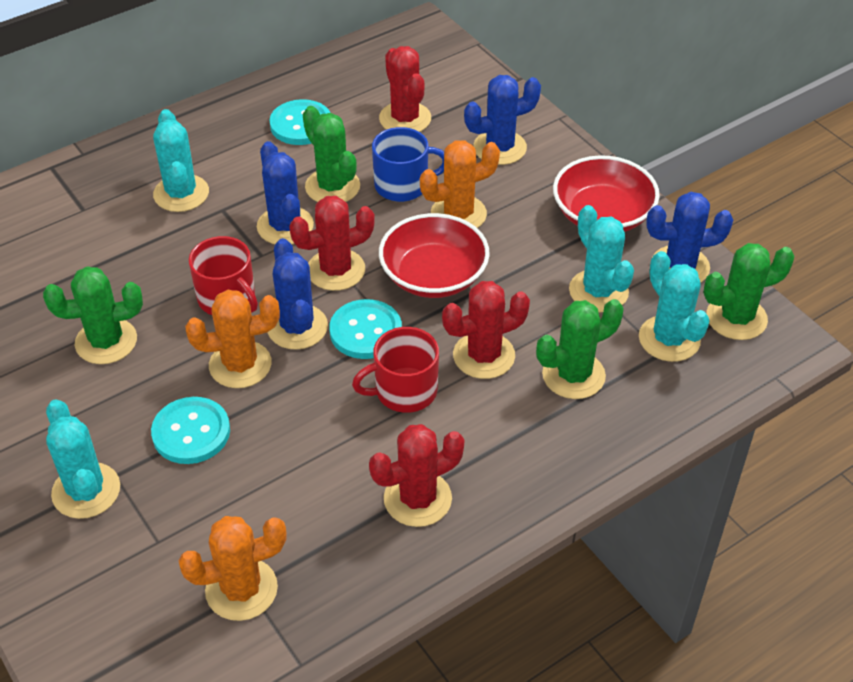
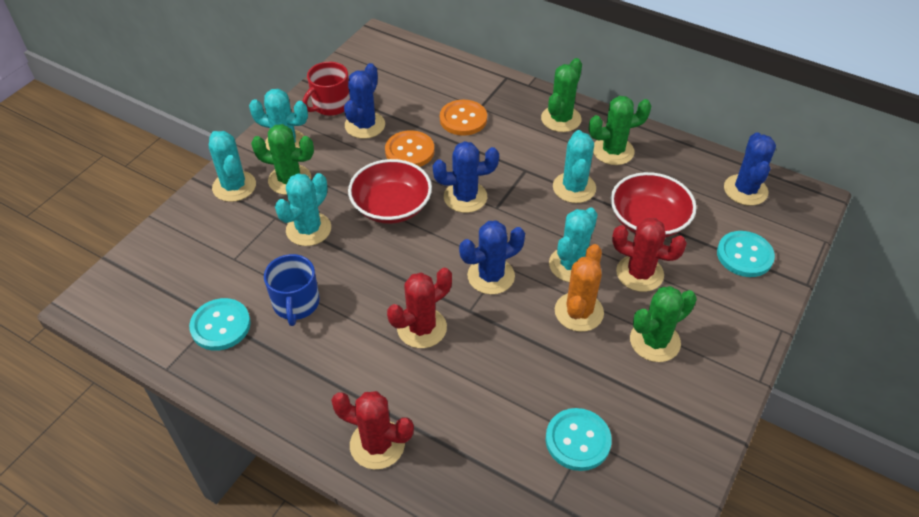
orange button: 0 -> 2
orange cactus: 3 -> 1
red cactus: 4 -> 3
red mug: 2 -> 1
turquoise cactus: 4 -> 5

